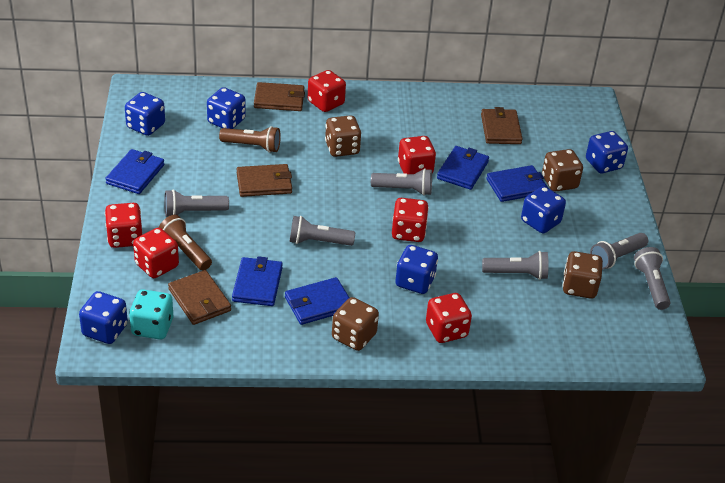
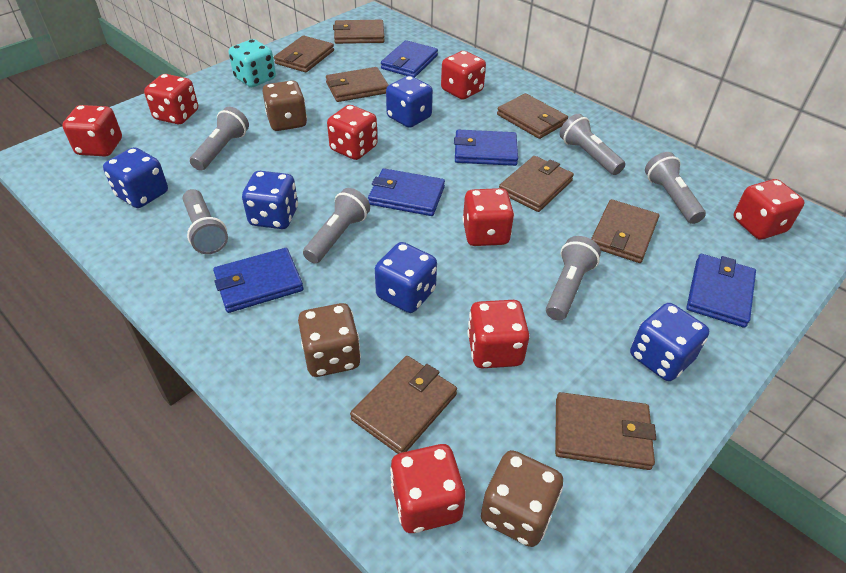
blue dice: 6 -> 5
brown dice: 4 -> 3
brown flashlight: 2 -> 0
brown wallet: 4 -> 8
red dice: 6 -> 8

